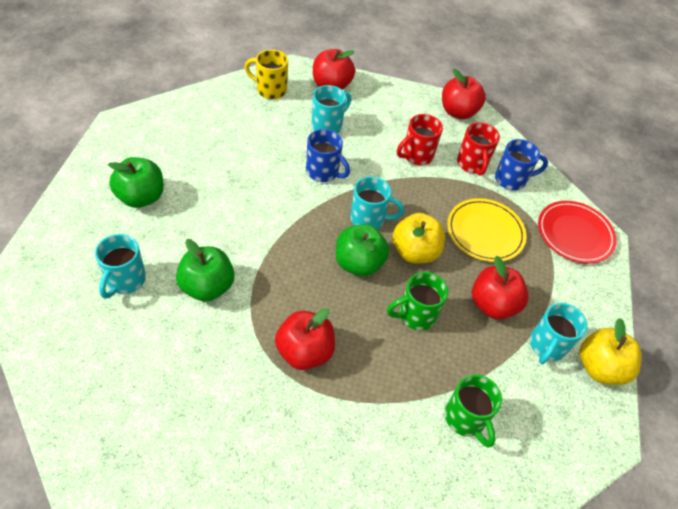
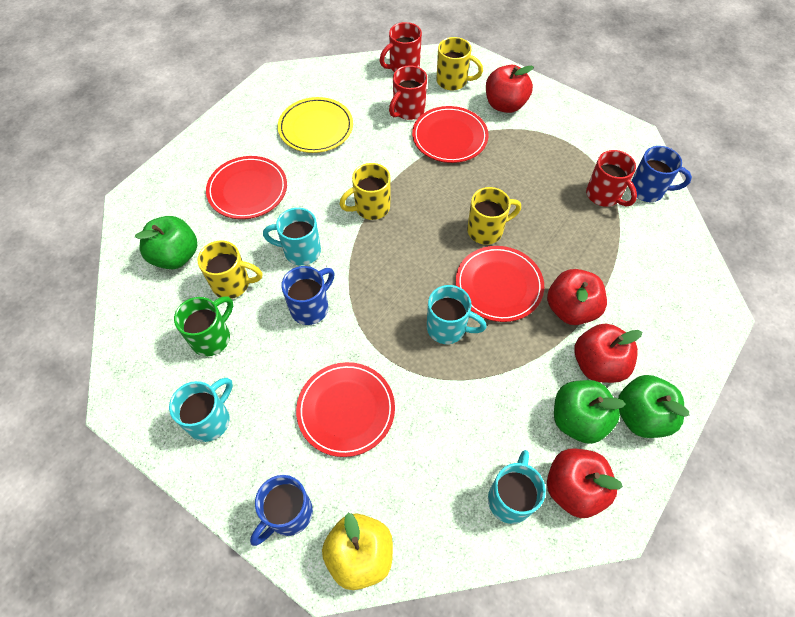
blue mug: 2 -> 3
green mug: 2 -> 1
red mug: 2 -> 3
red plate: 1 -> 4
yellow apple: 2 -> 1
yellow mug: 1 -> 4

